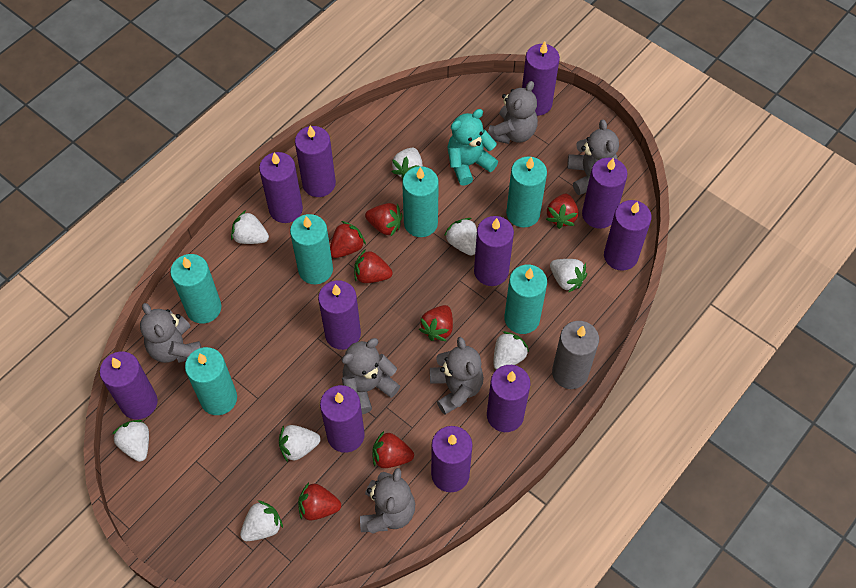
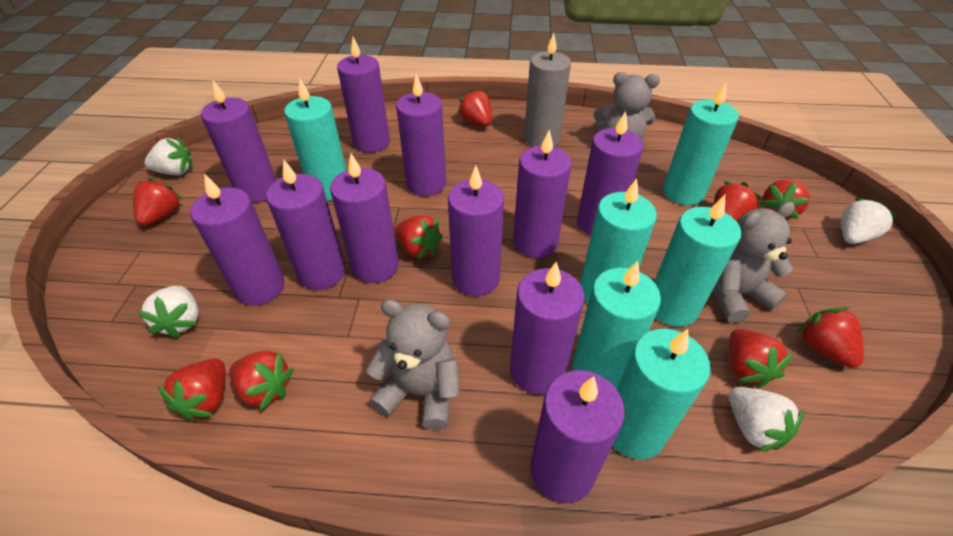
grey teddy bear: 6 -> 3
red strawberry: 7 -> 9
turquoise teddy bear: 1 -> 0
white strawberry: 8 -> 4

